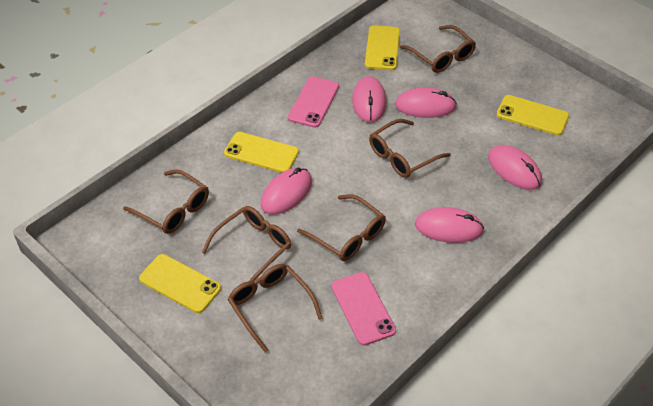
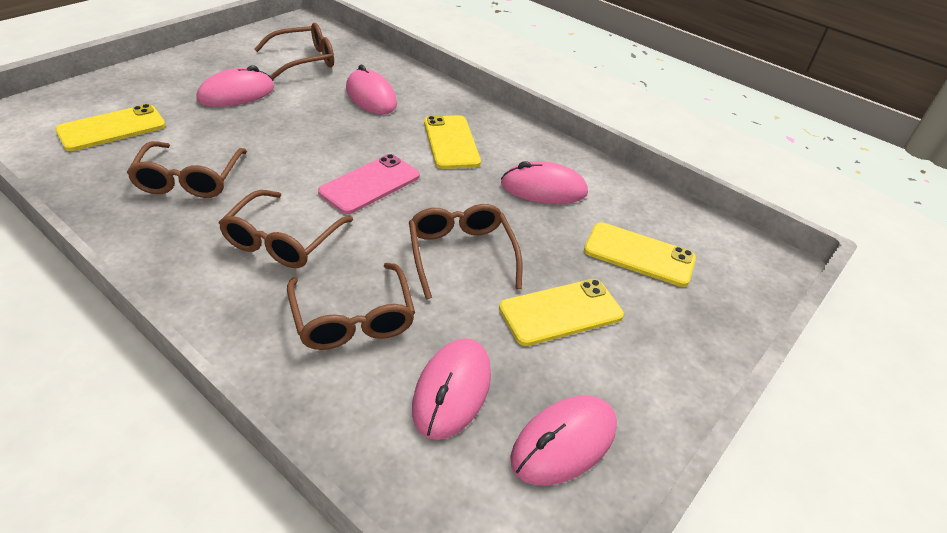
brown glasses: 6 -> 5
pink phone: 2 -> 1

